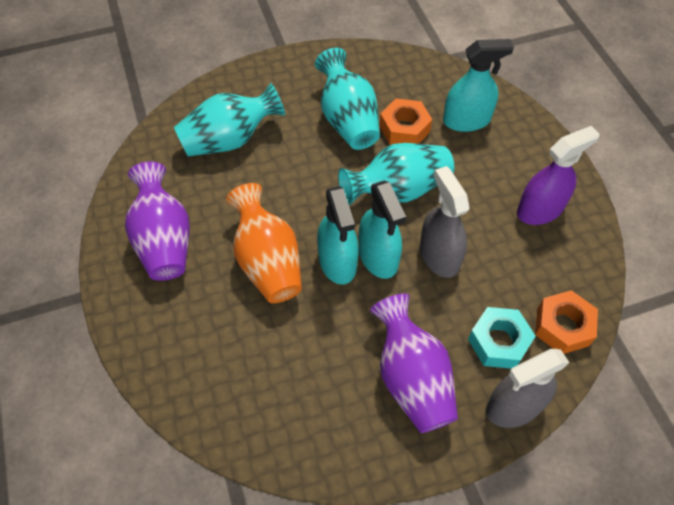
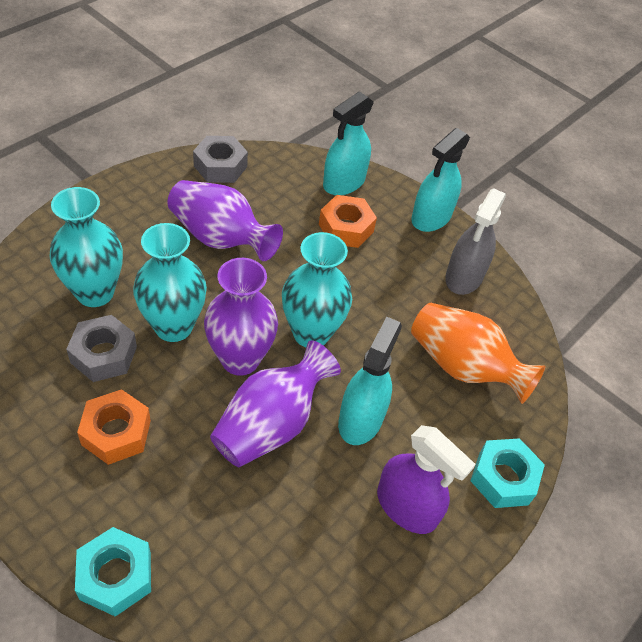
grey nut: 0 -> 2
grey spray bottle: 2 -> 1
purple vase: 2 -> 3
turquoise nut: 1 -> 2

